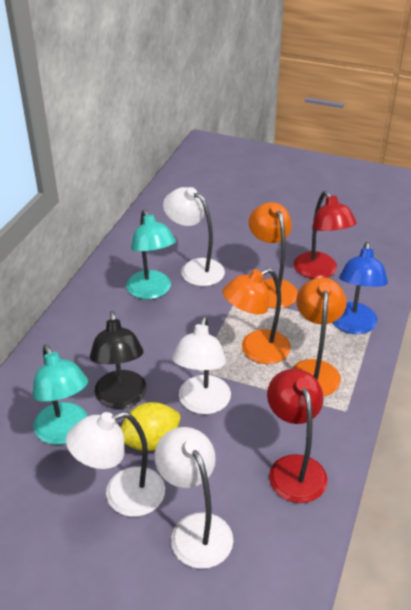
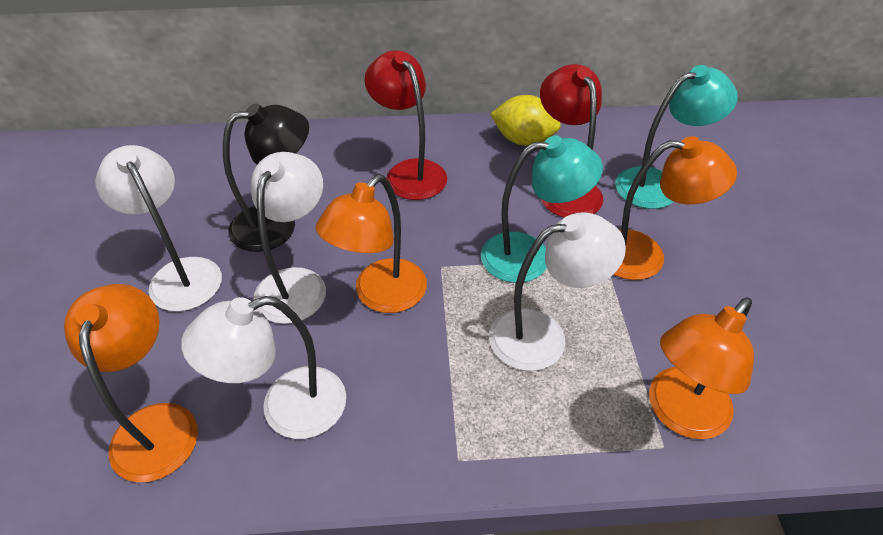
blue lamp: 1 -> 0
orange lamp: 3 -> 4

